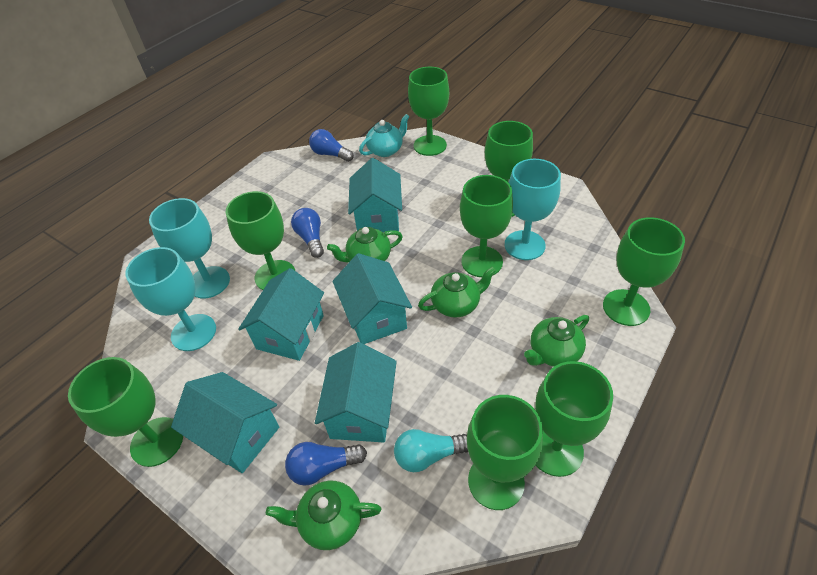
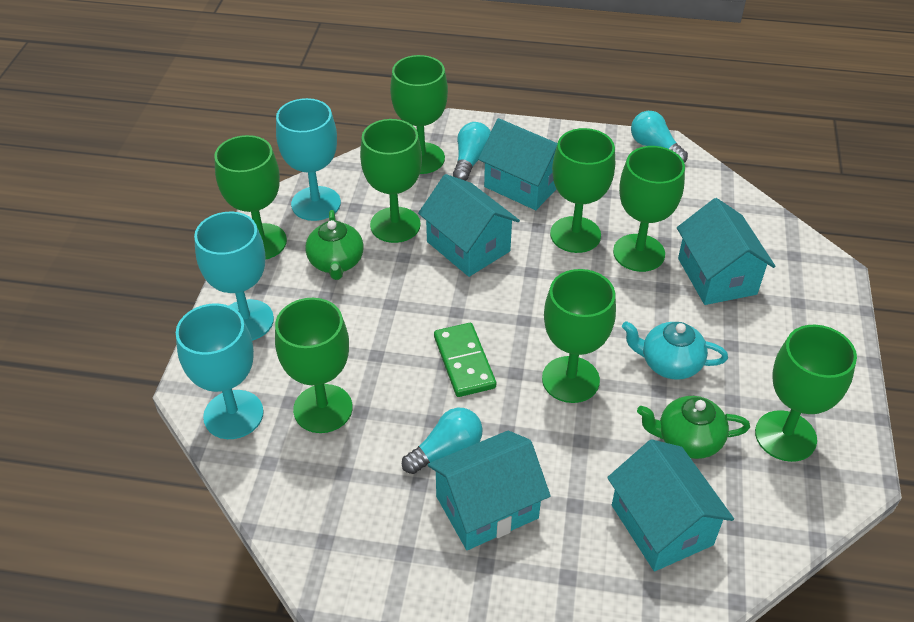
blue light bulb: 3 -> 0
green domino: 0 -> 1
green teapot: 4 -> 2
turquoise light bulb: 1 -> 3

